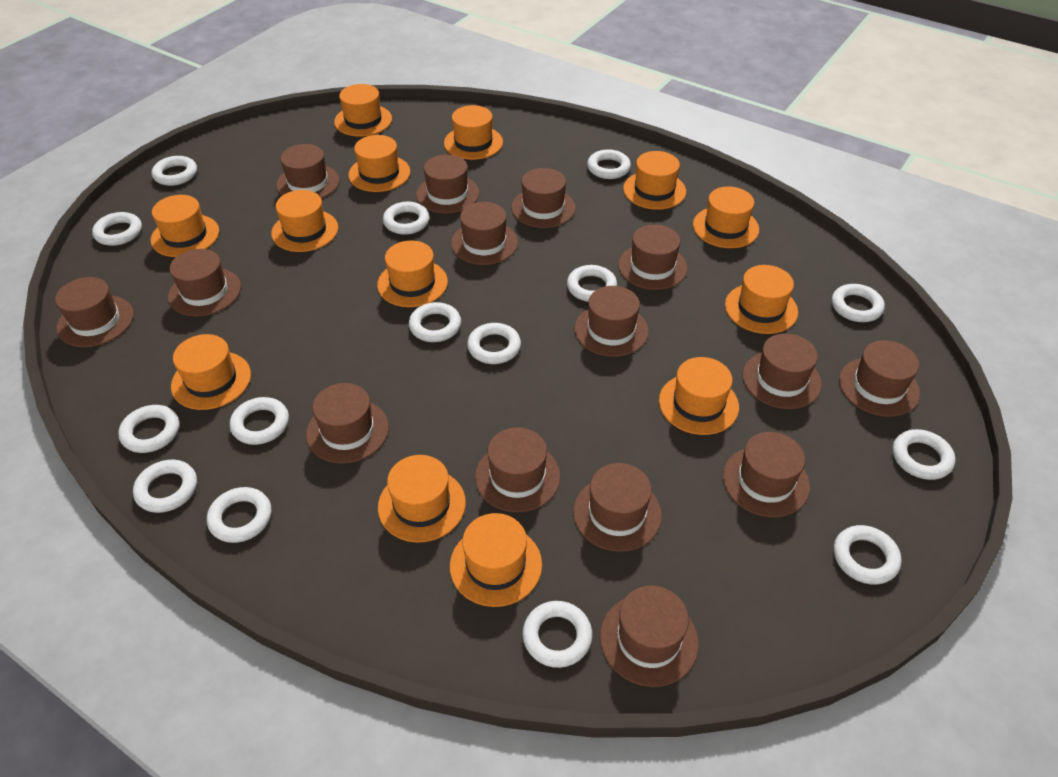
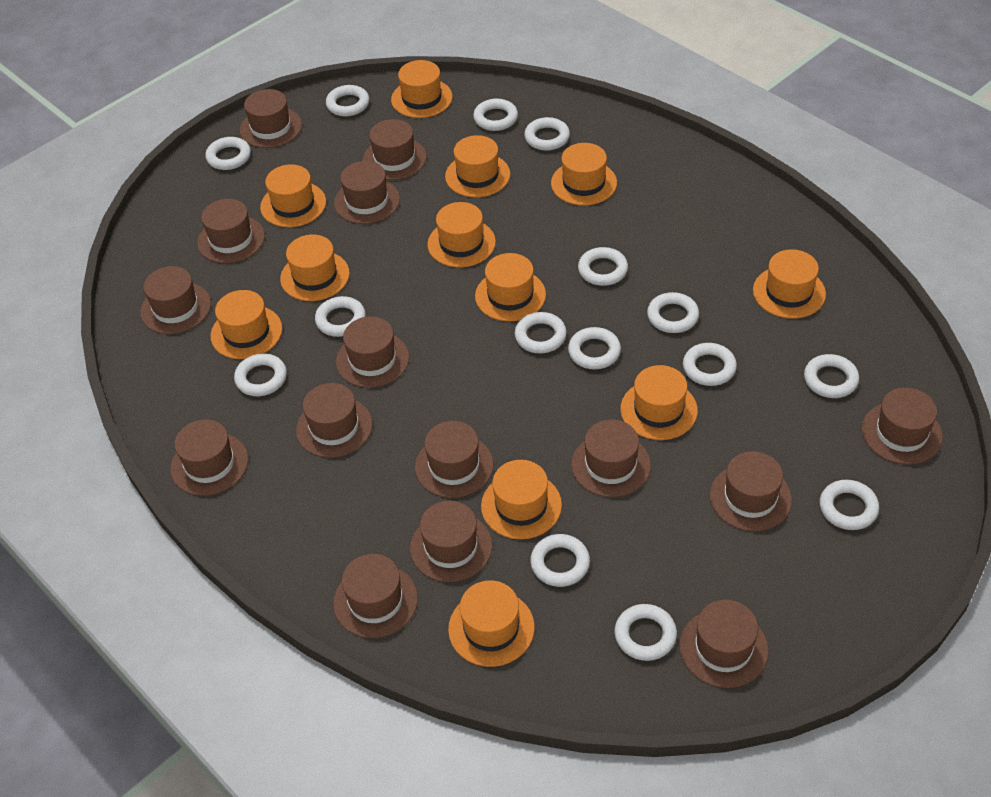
orange hat: 13 -> 12

